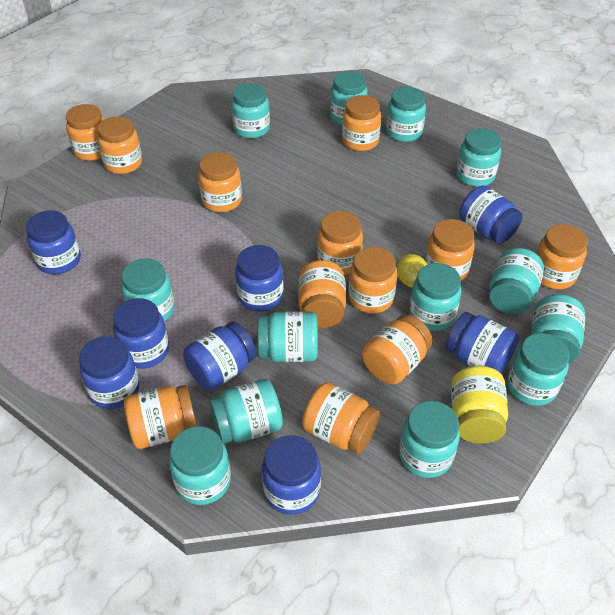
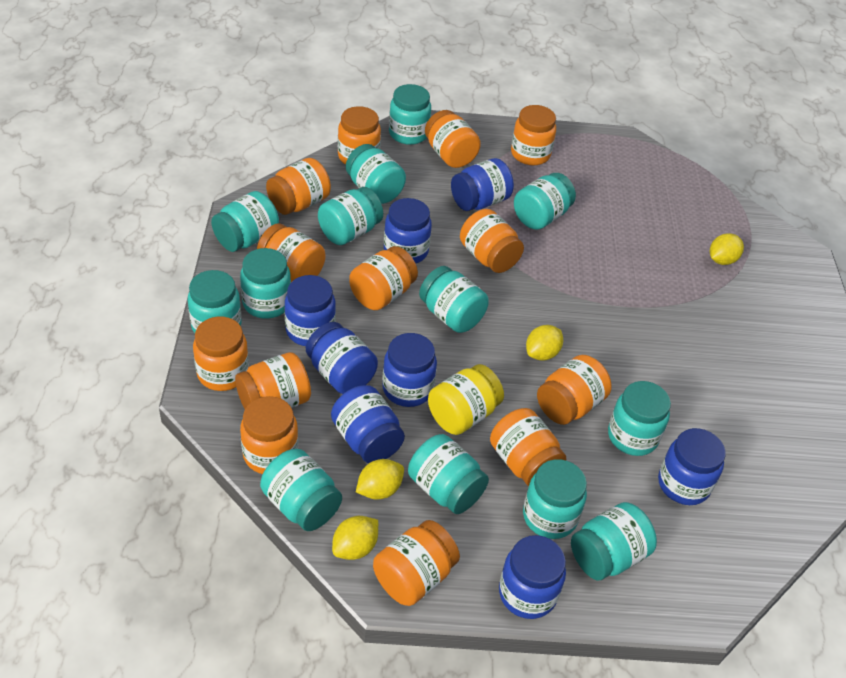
orange jar: 12 -> 13
yellow lemon: 1 -> 4

